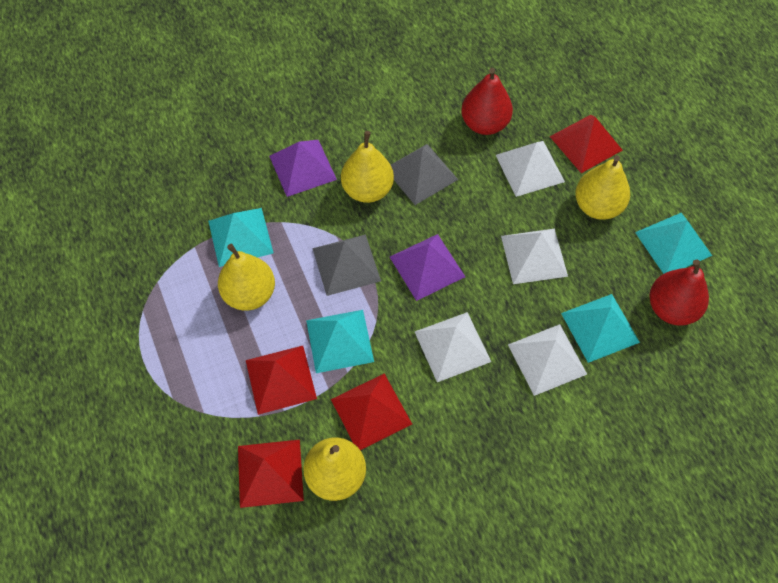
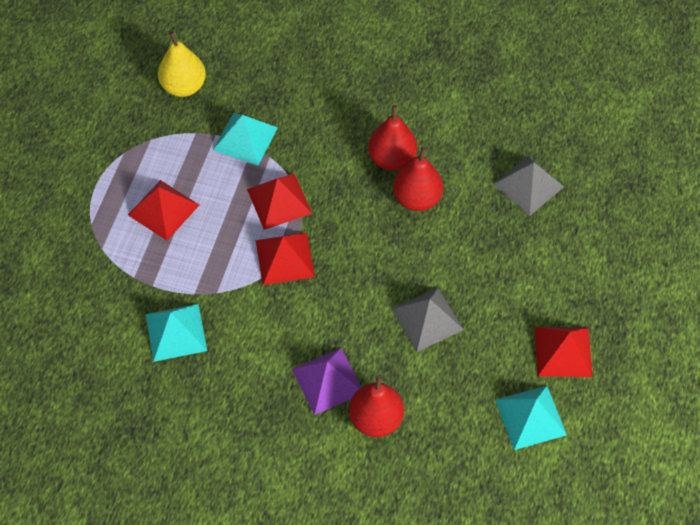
purple pyramid: 2 -> 1
red pear: 2 -> 3
turquoise pyramid: 4 -> 3
white pyramid: 4 -> 0
yellow pear: 4 -> 1

